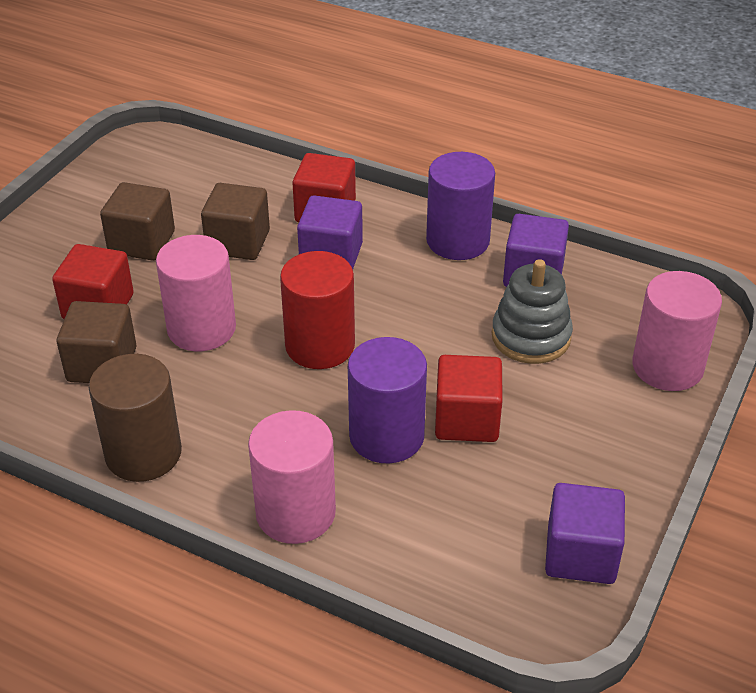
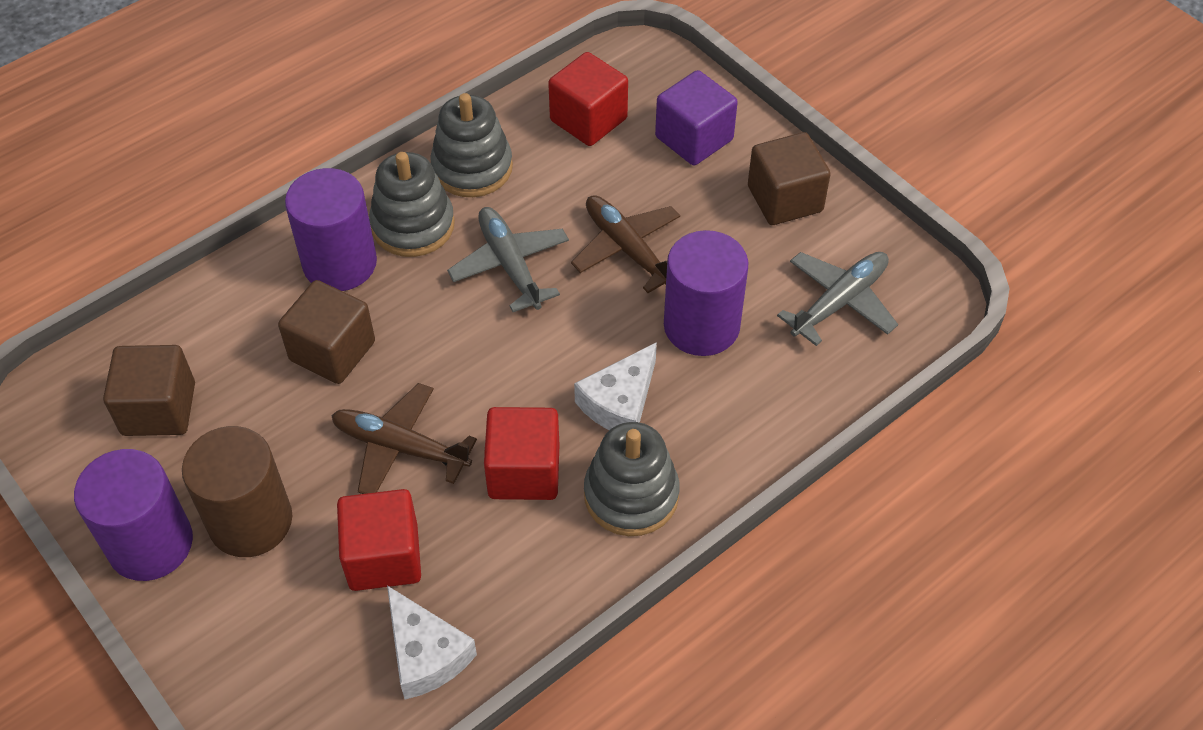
brown plane: 0 -> 2
grey plane: 0 -> 2
grey stacking toy: 1 -> 3
pink cylinder: 3 -> 0
purple cube: 3 -> 1
purple cylinder: 2 -> 3
red cylinder: 1 -> 0
white cheese: 0 -> 2

